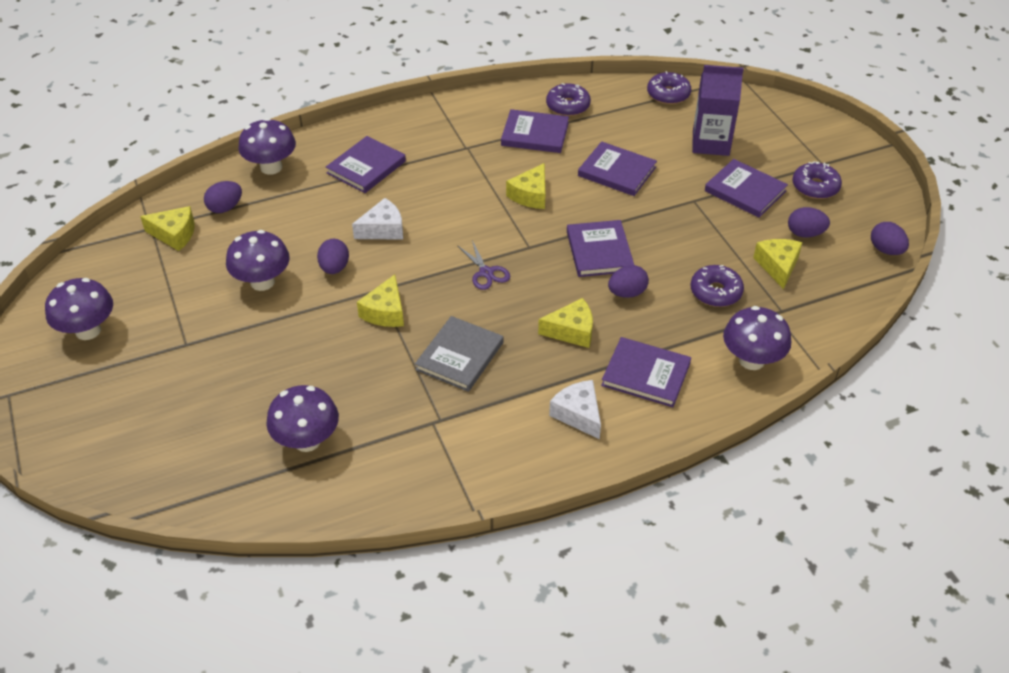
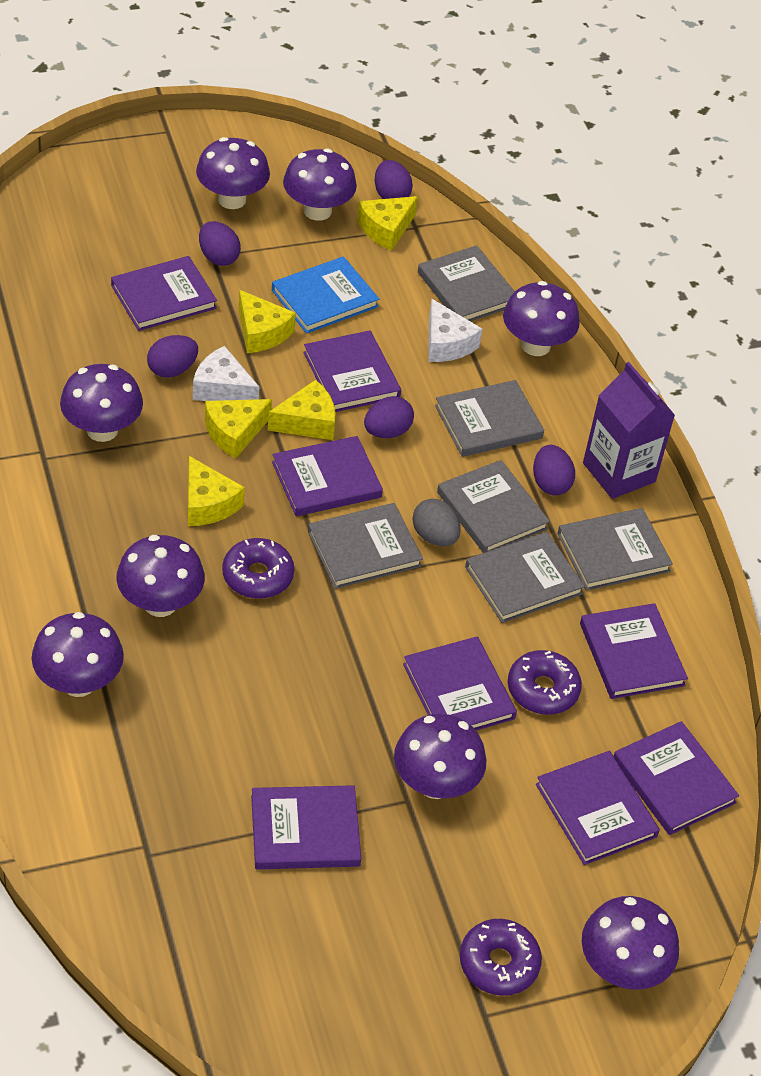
blue book: 0 -> 1
grey book: 1 -> 6
grey egg: 0 -> 1
purple book: 6 -> 8
purple donut: 4 -> 3
purple mushroom: 5 -> 8
purple scissors: 1 -> 0

